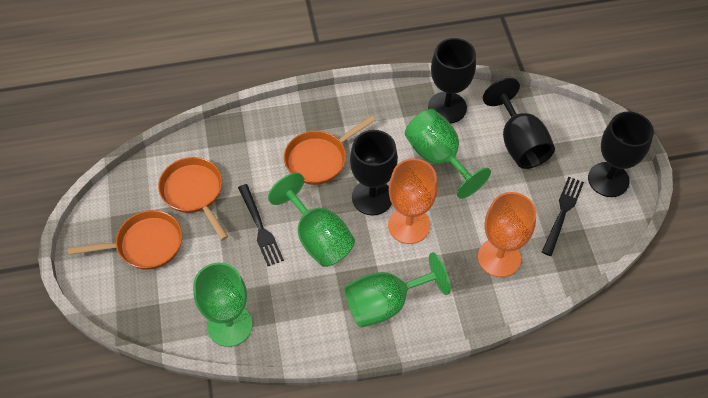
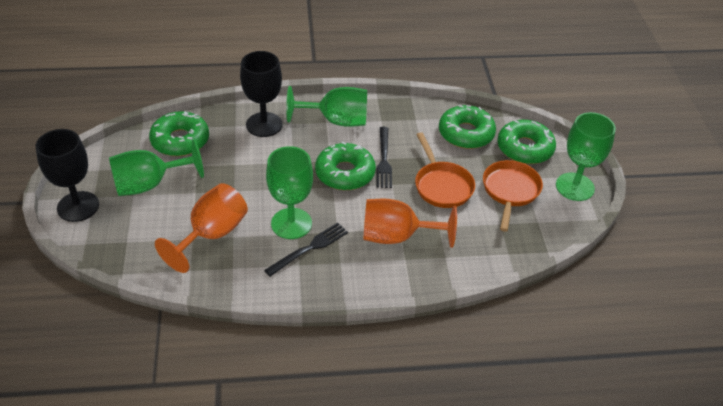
black goblet: 4 -> 2
green donut: 0 -> 4
orange pan: 3 -> 2

